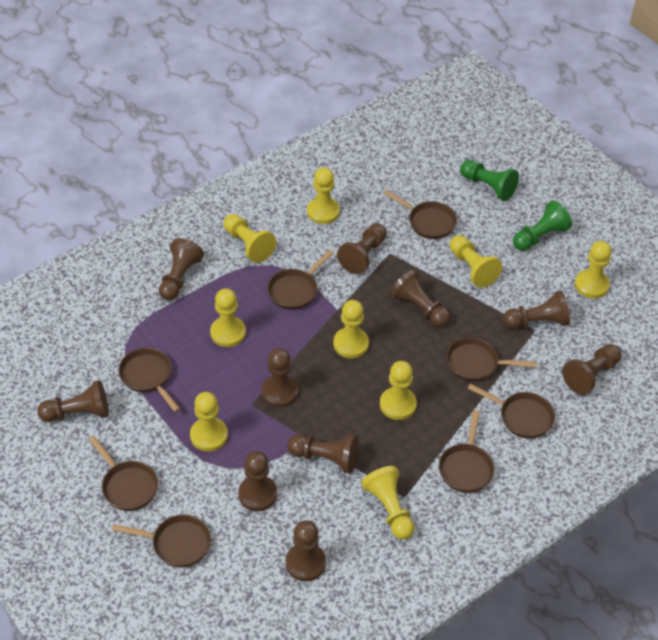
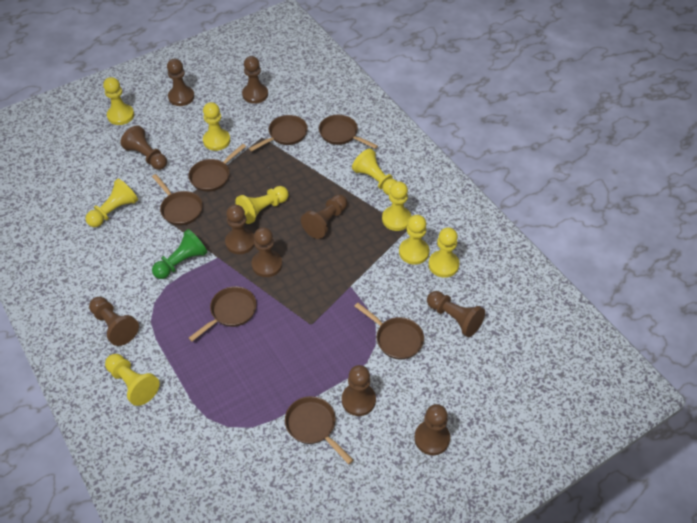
brown pan: 8 -> 7
green pawn: 2 -> 1

